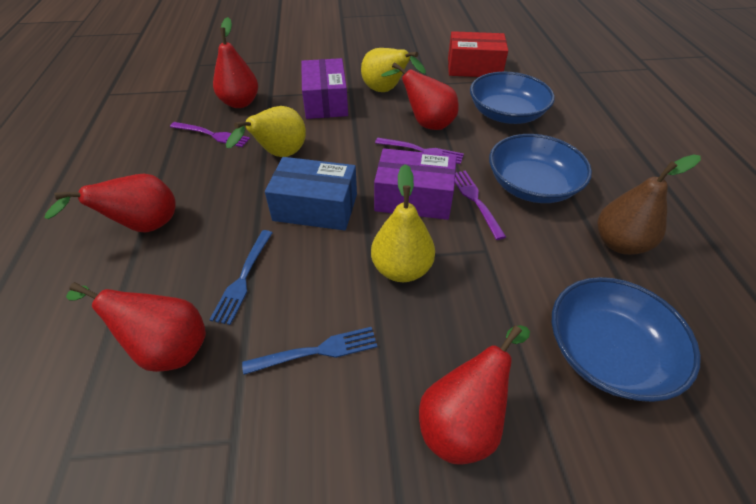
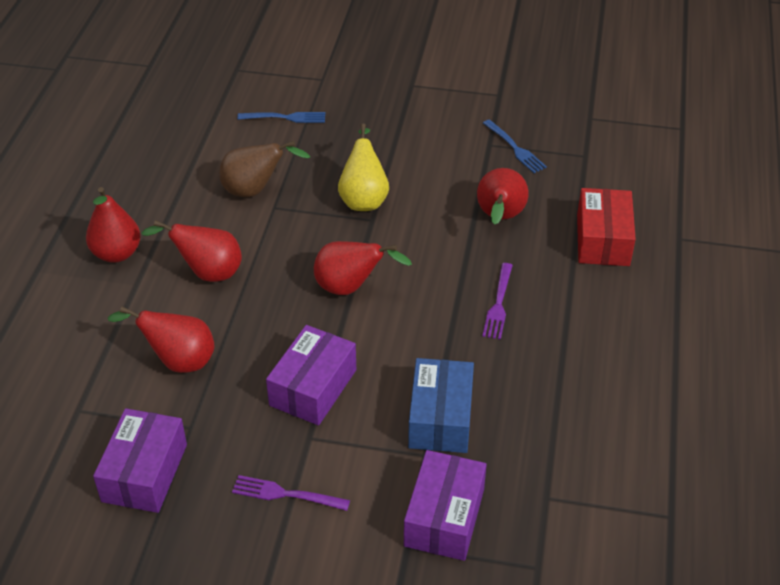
blue bowl: 3 -> 0
purple box: 2 -> 3
purple fork: 3 -> 2
yellow pear: 3 -> 1

